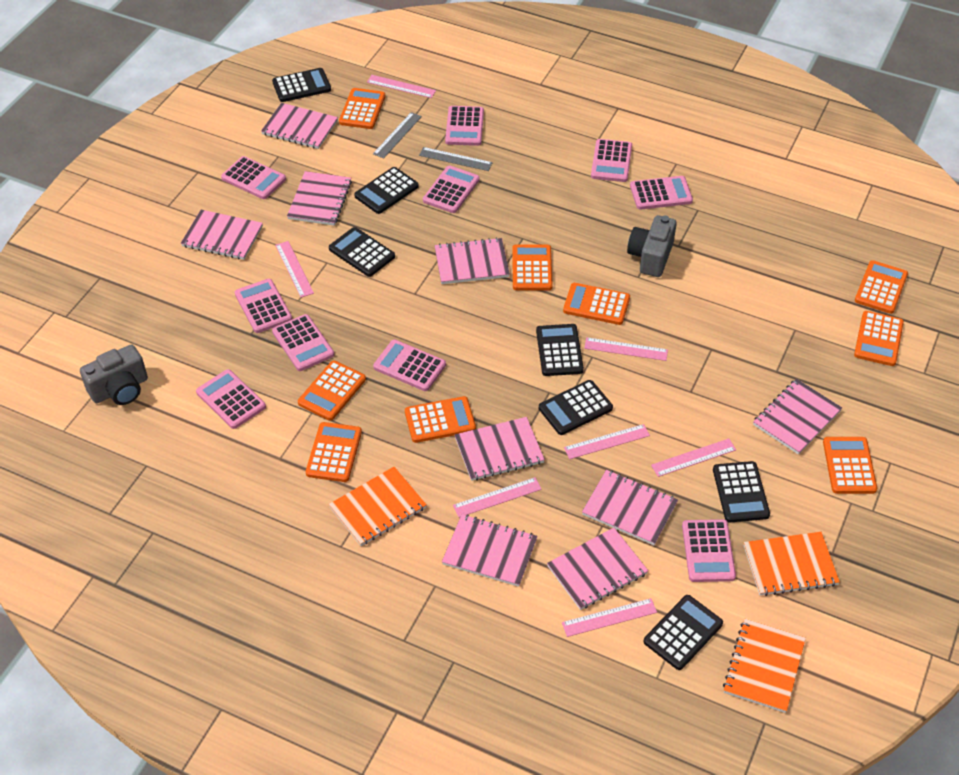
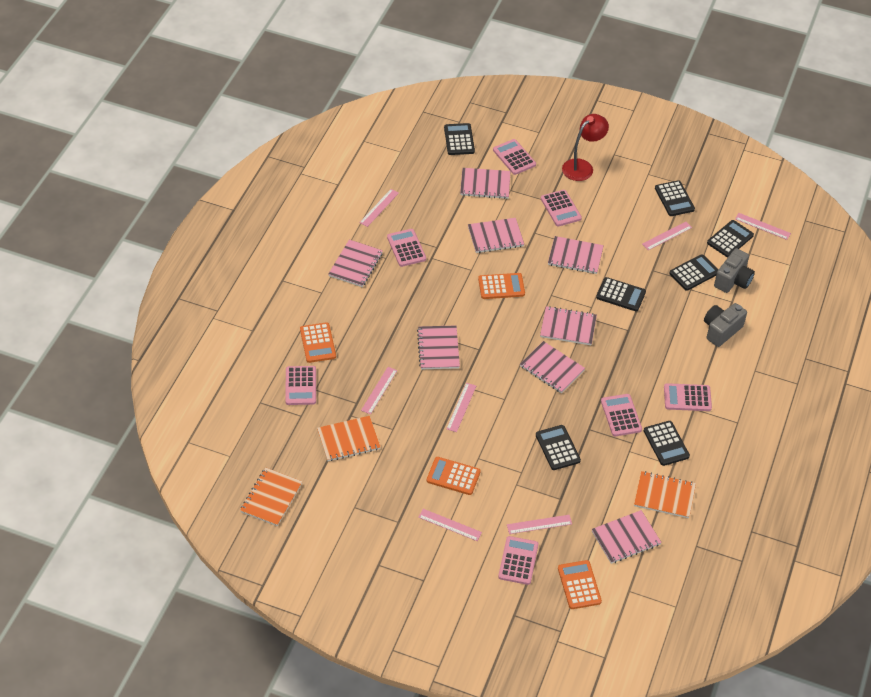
grey ruler: 2 -> 0
orange calculator: 9 -> 4
pink calculator: 10 -> 7
pink notebook: 9 -> 8
red lamp: 0 -> 1

